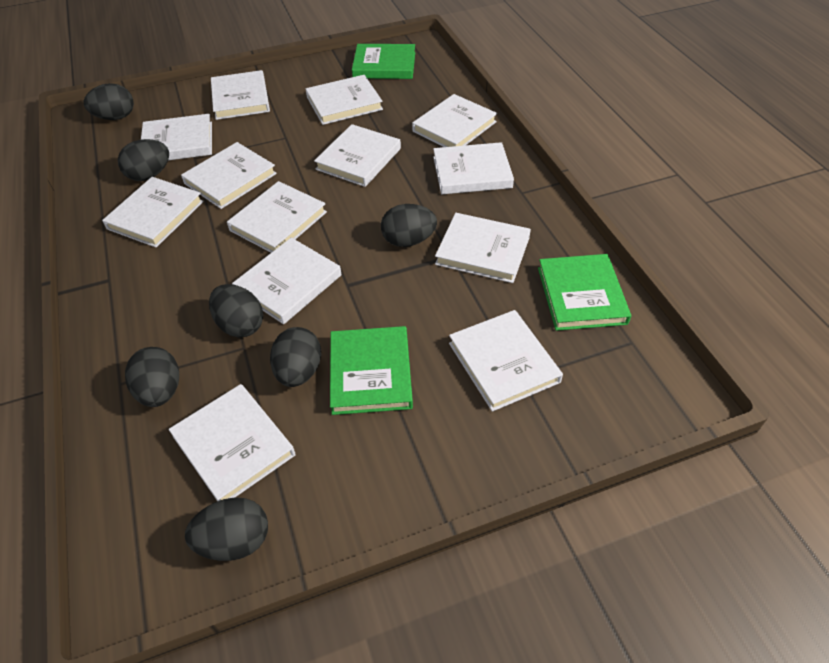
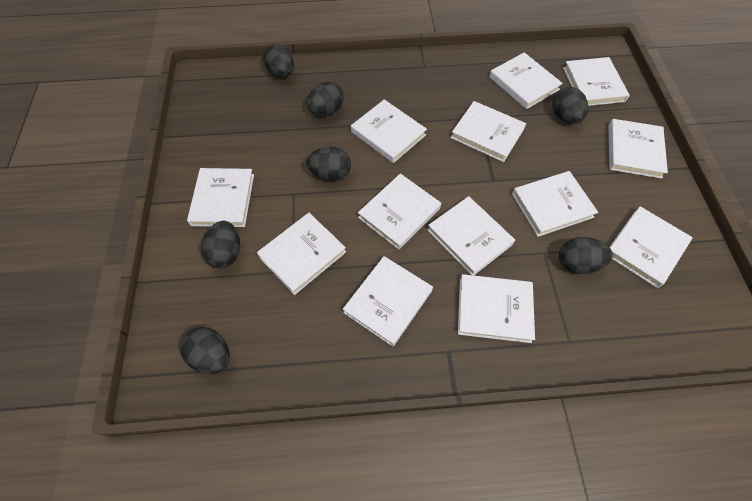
green book: 3 -> 0

